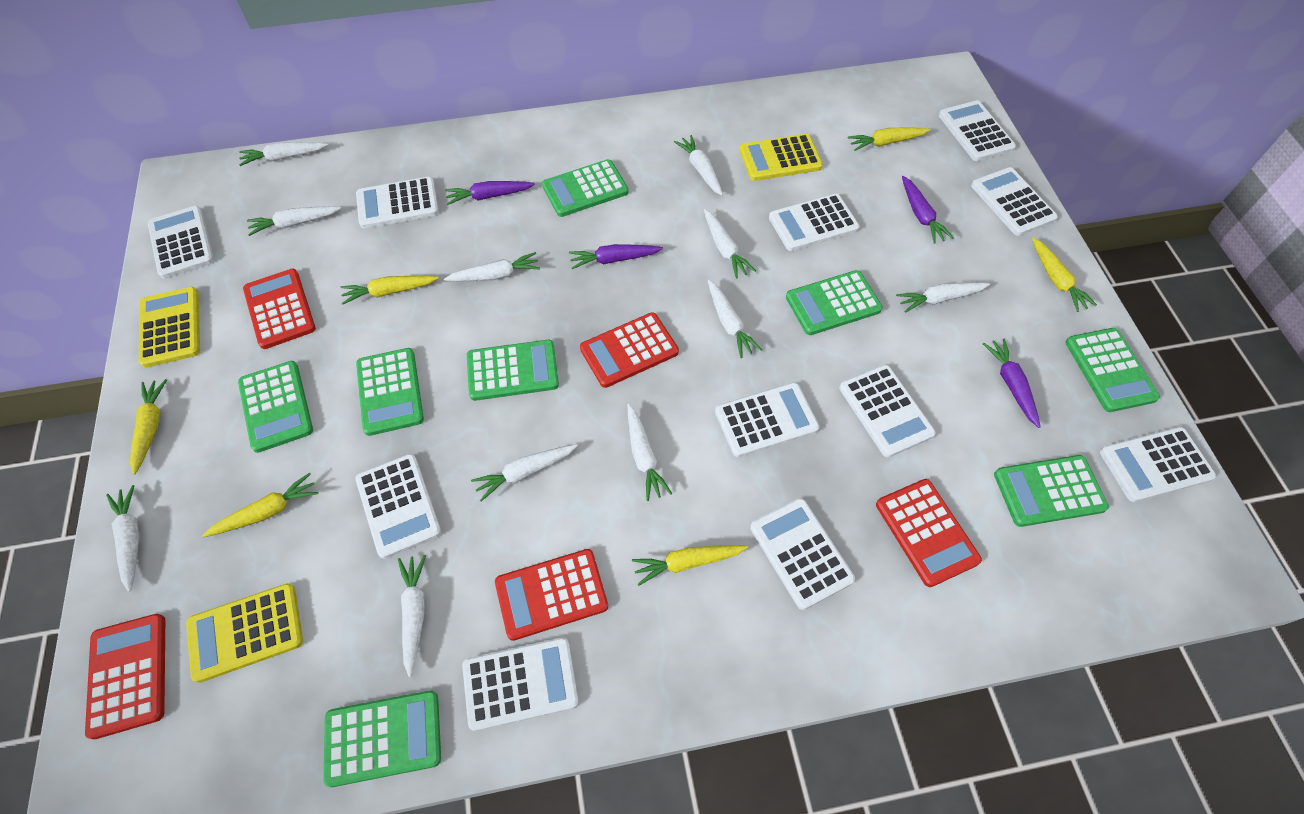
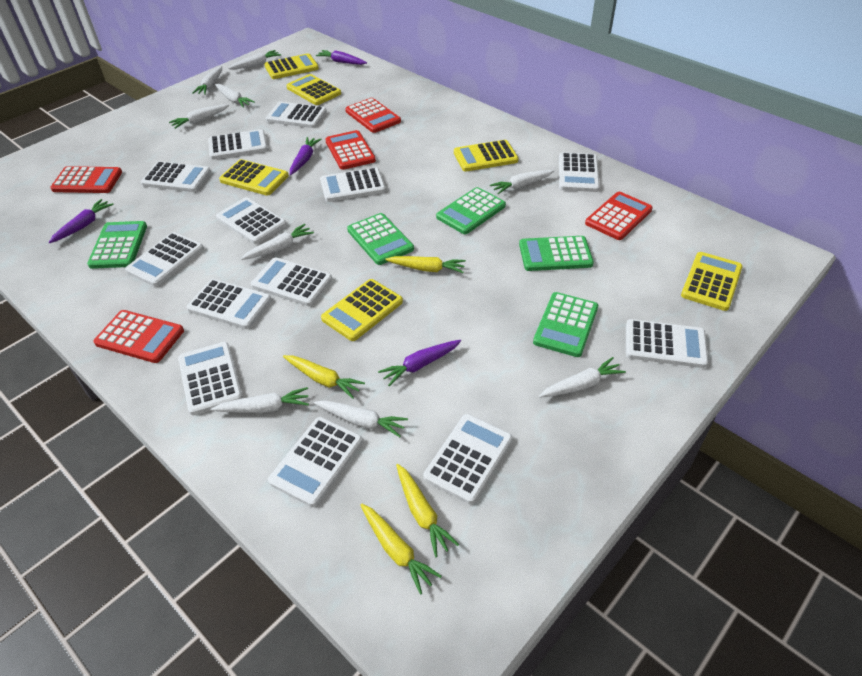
green calculator: 8 -> 5
white calculator: 11 -> 13
white carrot: 11 -> 9
yellow calculator: 3 -> 6
yellow carrot: 6 -> 4

